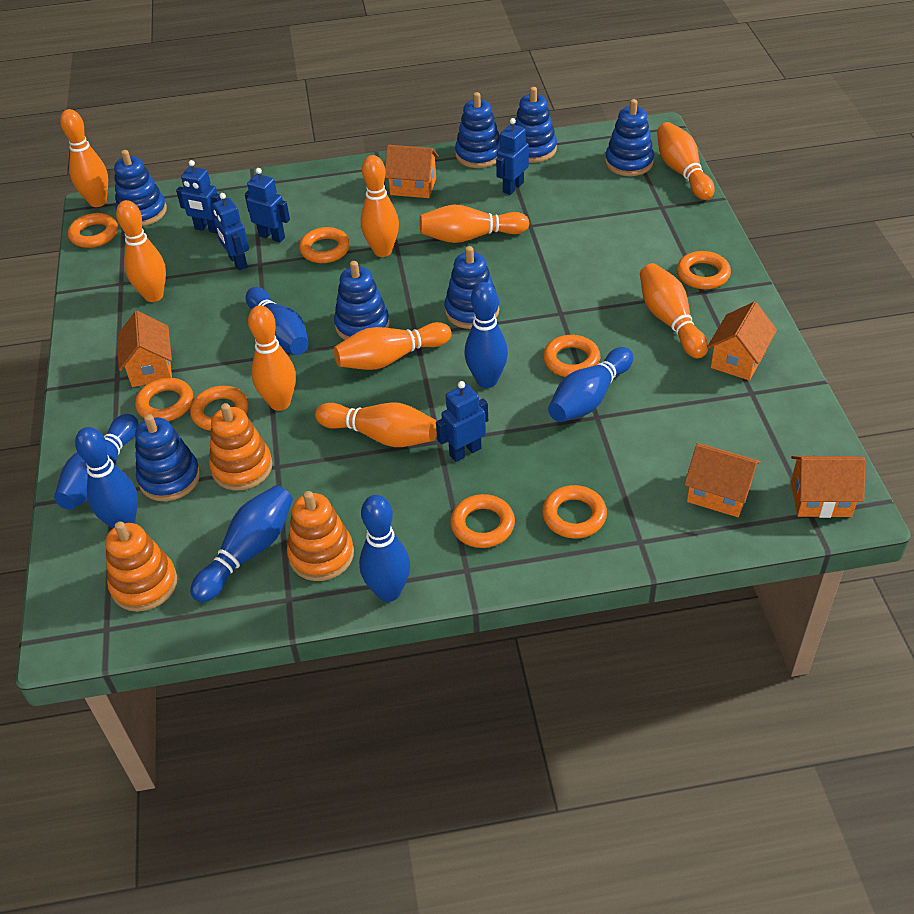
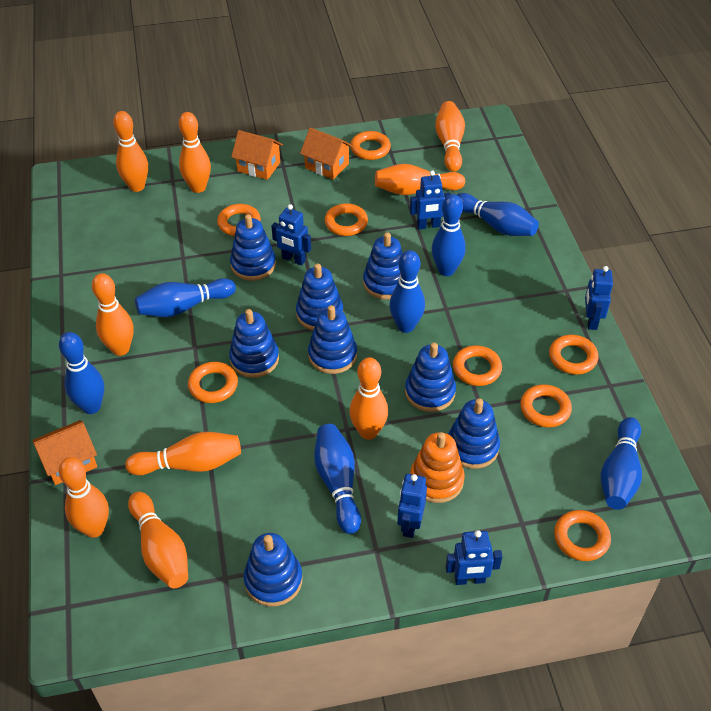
blue stacking toy: 7 -> 8
orange house: 5 -> 3
orange stacking toy: 3 -> 1

